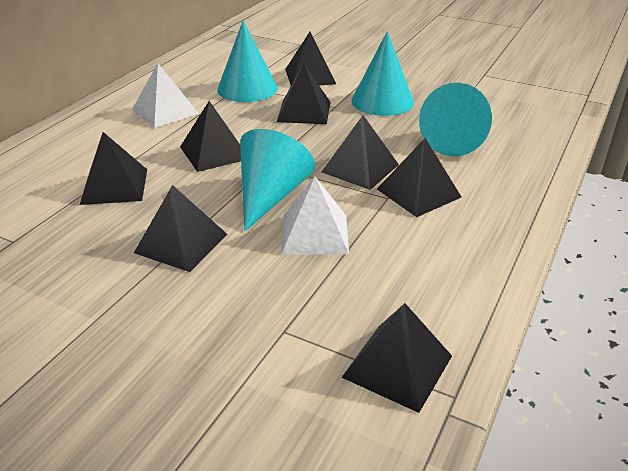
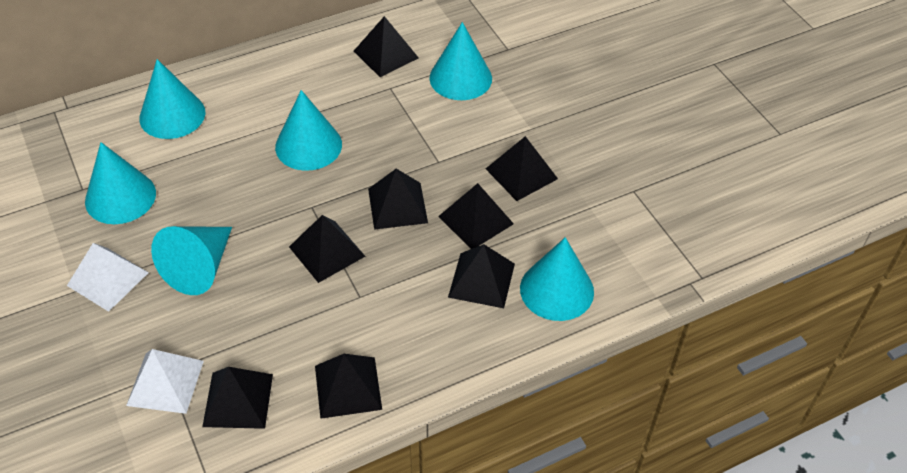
turquoise cone: 4 -> 6

